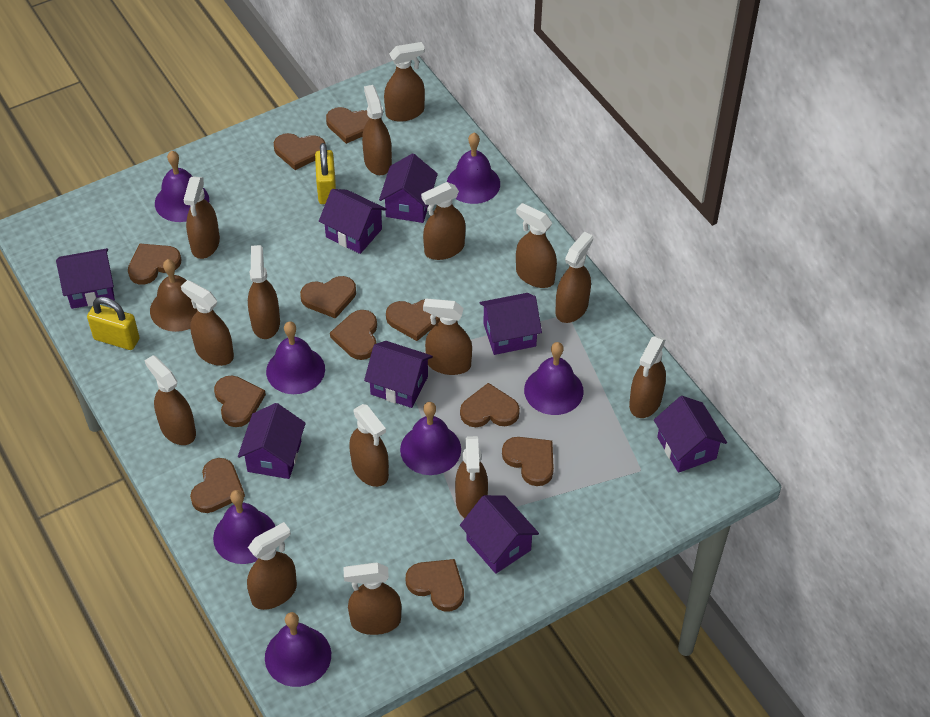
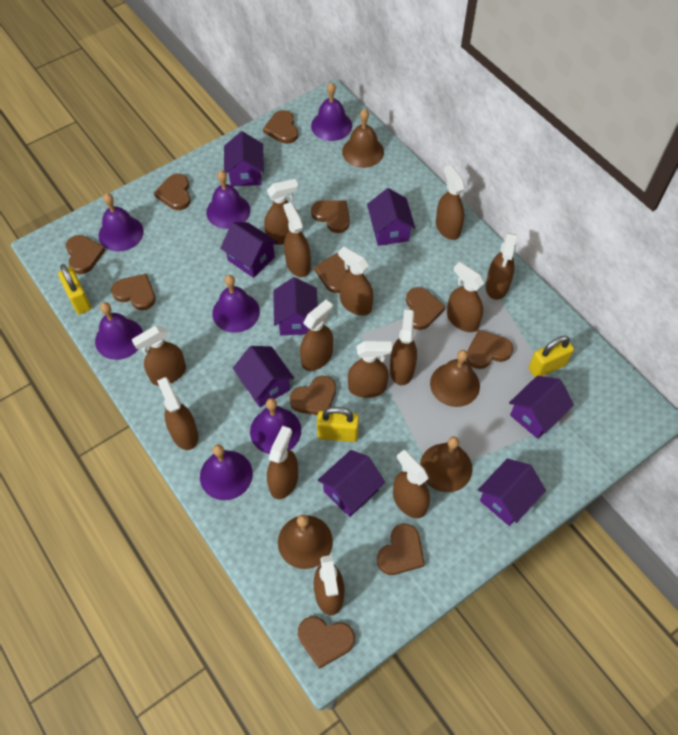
brown bell: 1 -> 4
brown spray bottle: 15 -> 14
yellow padlock: 2 -> 3

